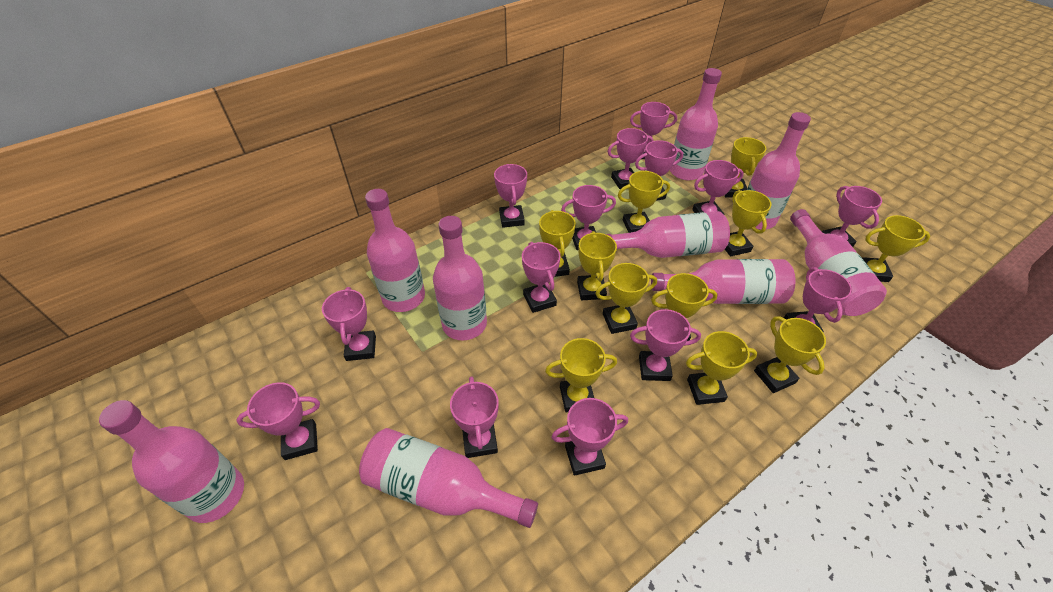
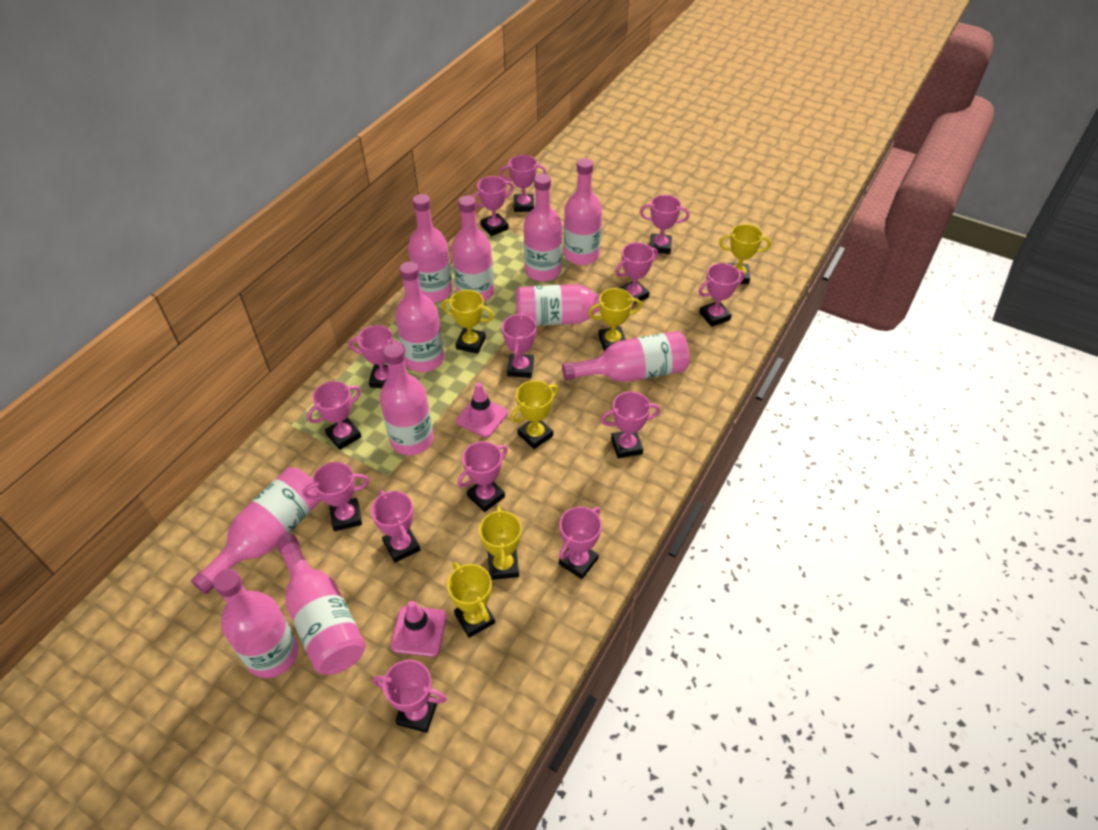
pink bottle: 9 -> 11
pink traffic cone: 0 -> 2
yellow trophy: 11 -> 6

